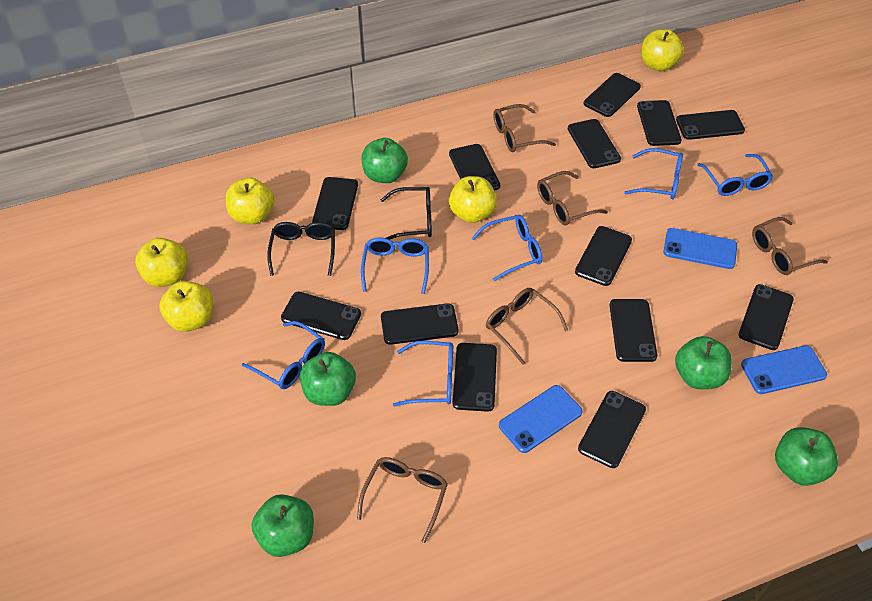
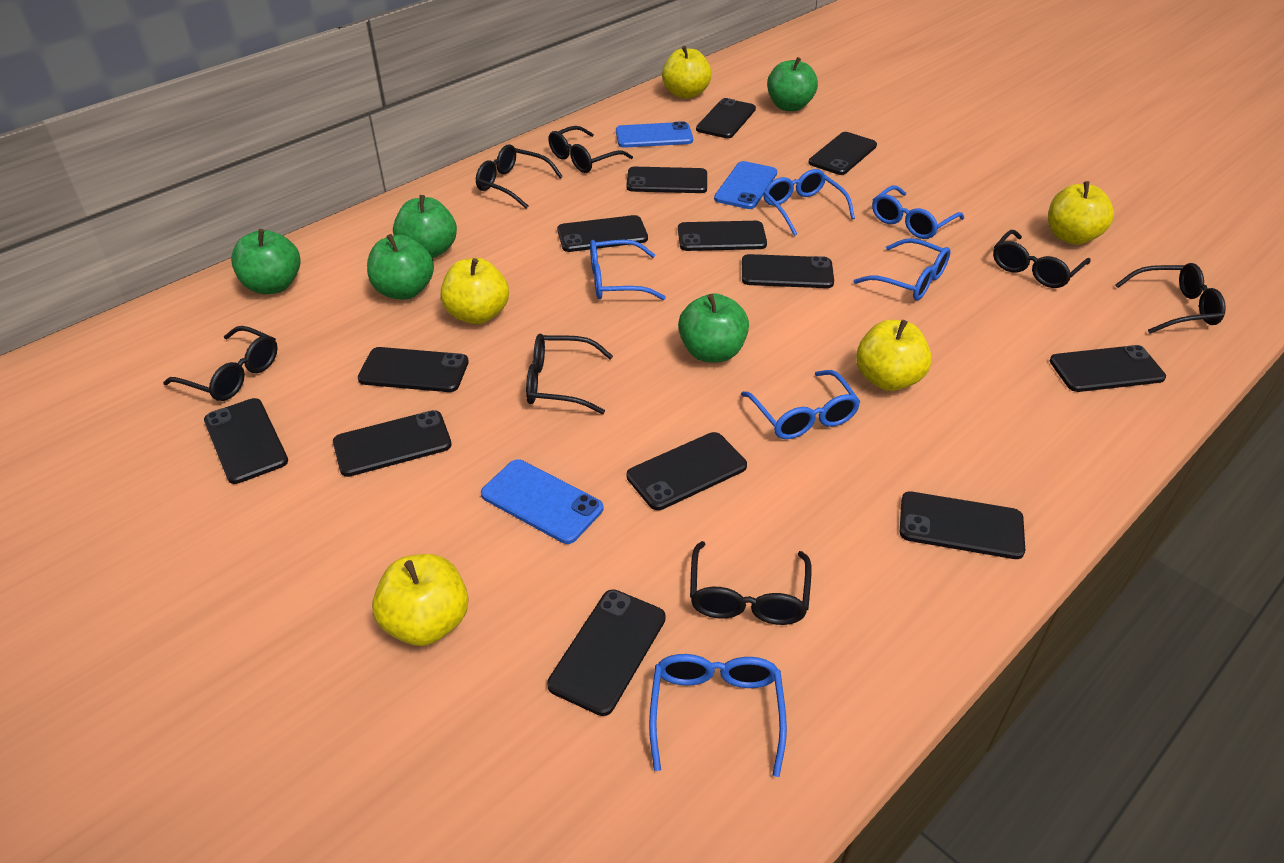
black glasses: 2 -> 7
brown glasses: 5 -> 0

